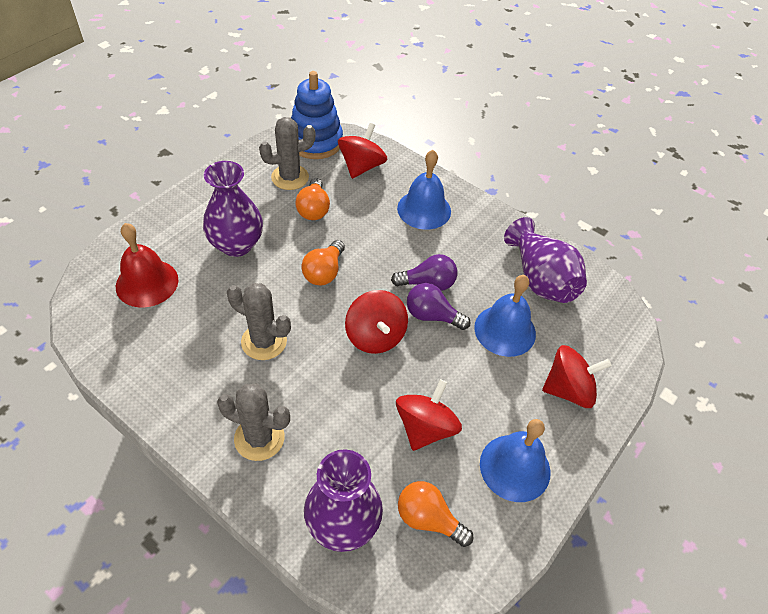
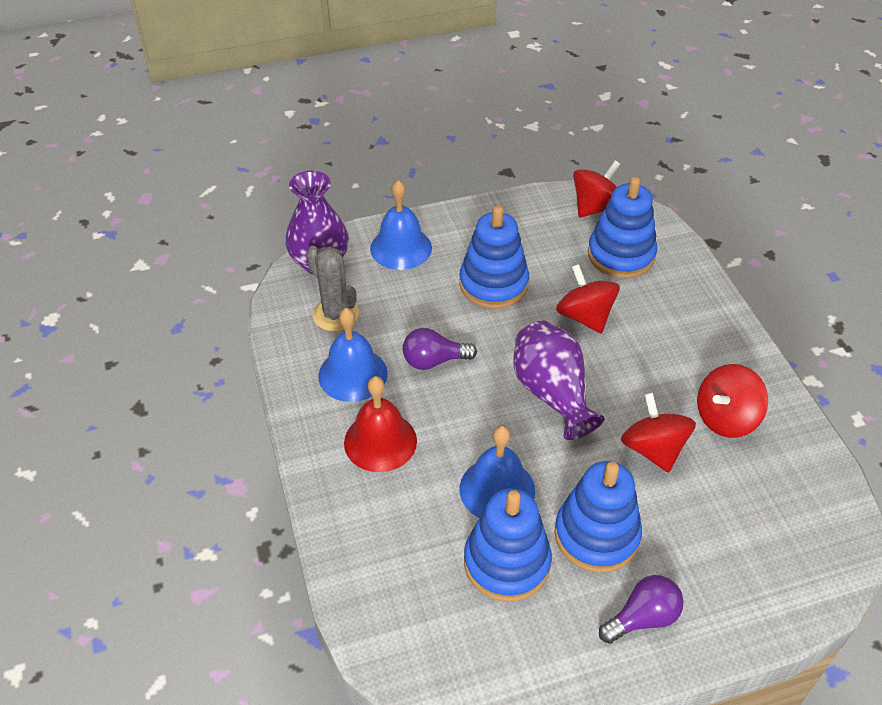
blue stacking toy: 1 -> 4
grey cactus: 3 -> 1
orange light bulb: 3 -> 0
purple vase: 3 -> 2

